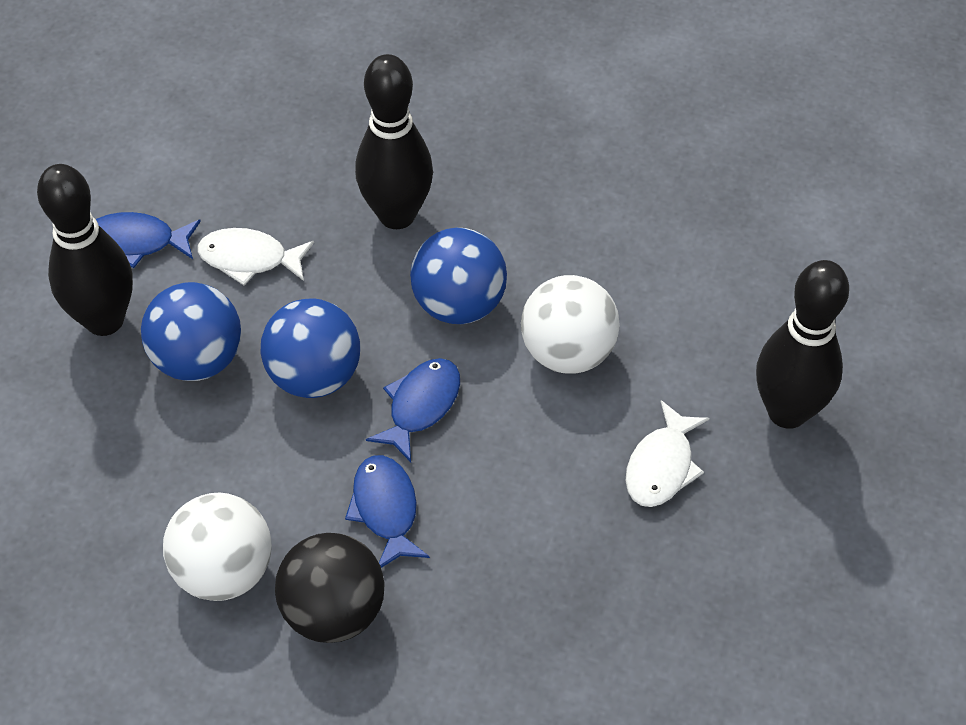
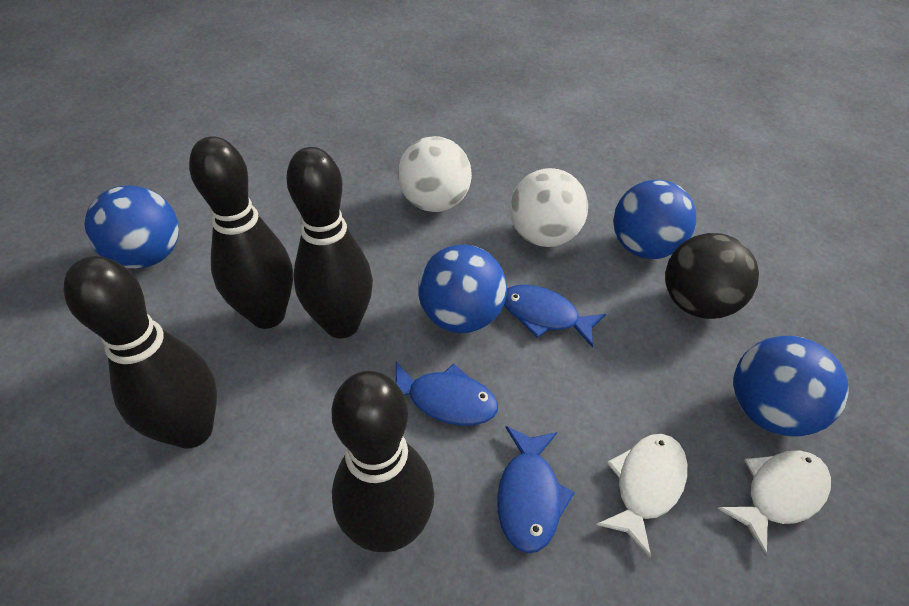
black bowling pin: 3 -> 4
blue ball: 3 -> 4

